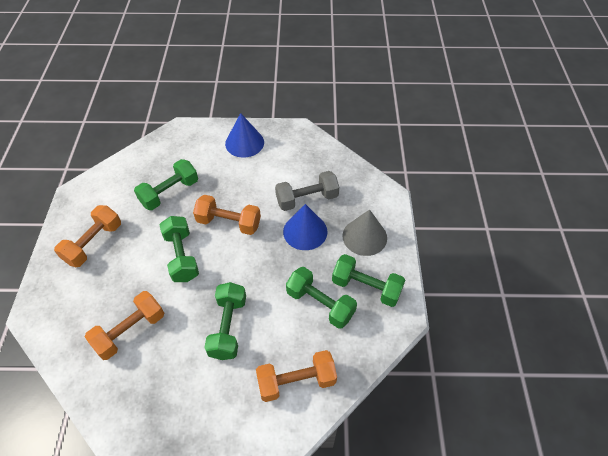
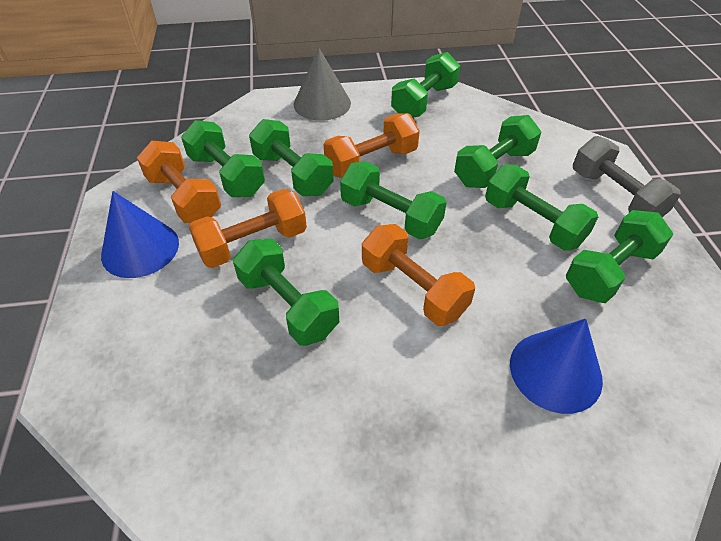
green dumbbell: 5 -> 8

